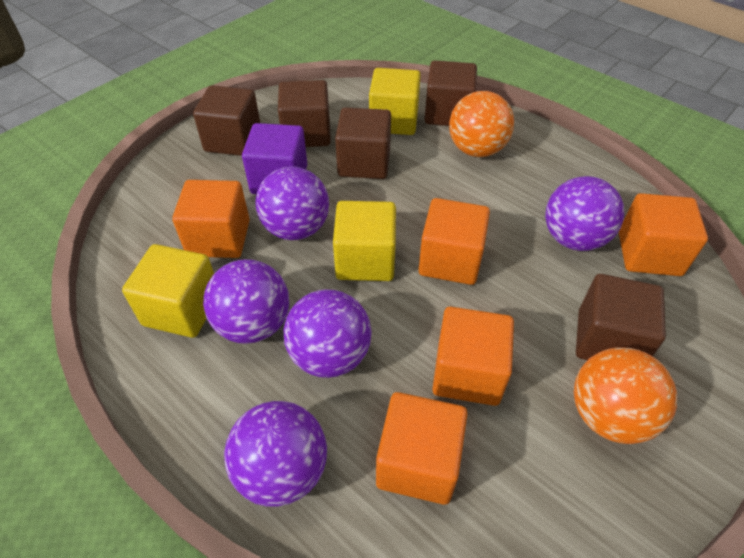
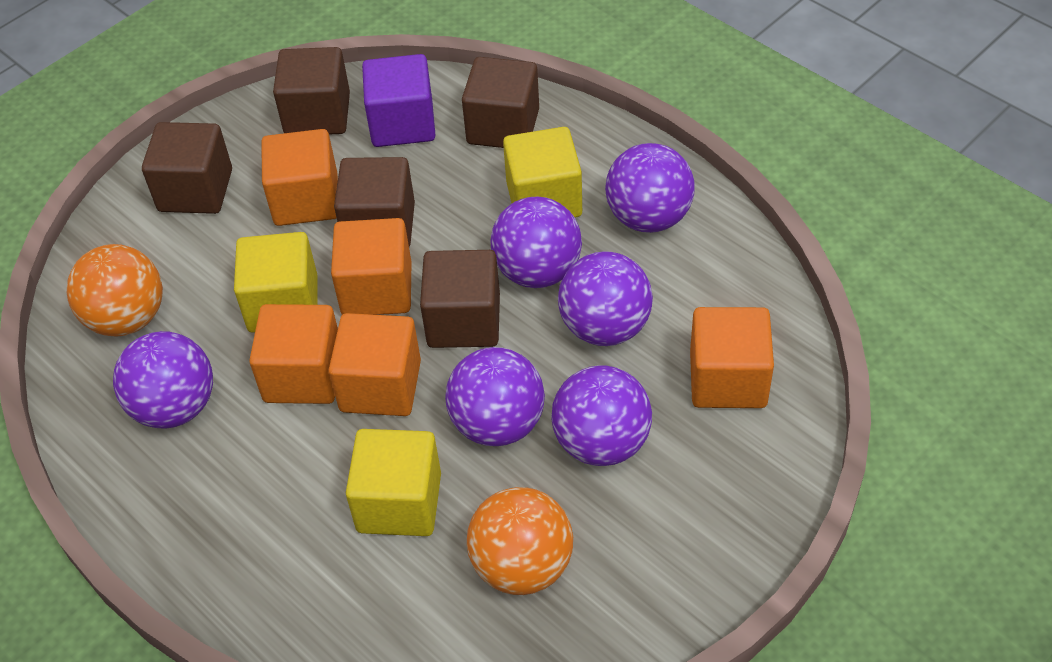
purple ball: 5 -> 6

